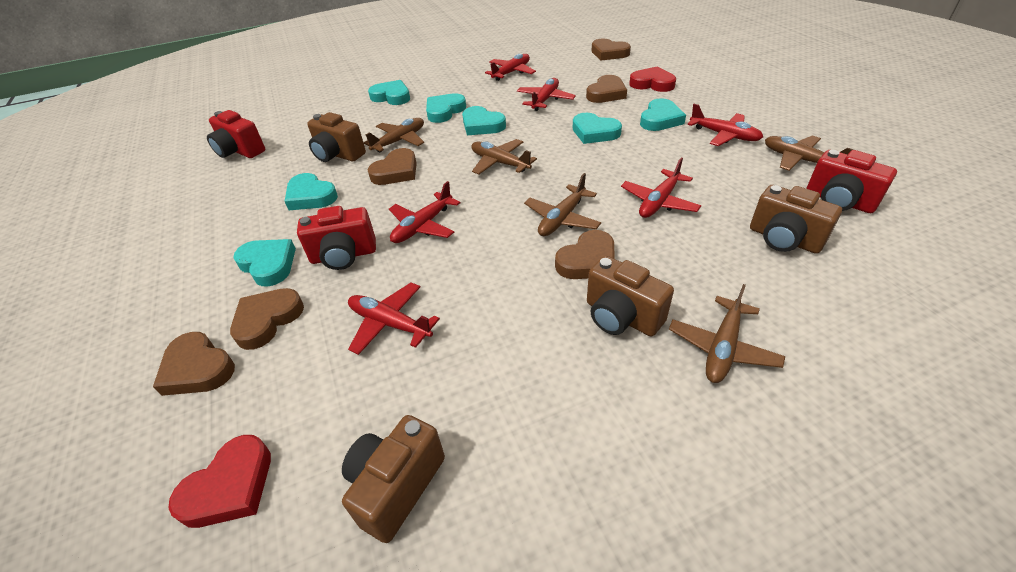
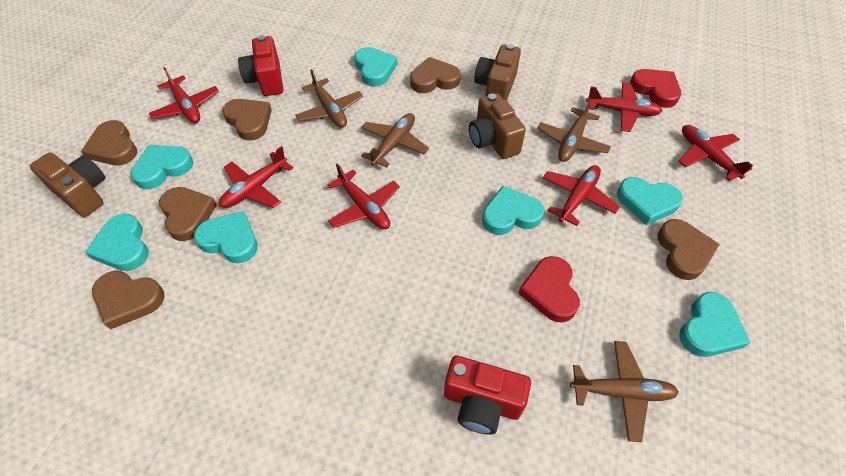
brown camera: 4 -> 3
brown plane: 5 -> 4
red camera: 3 -> 2

